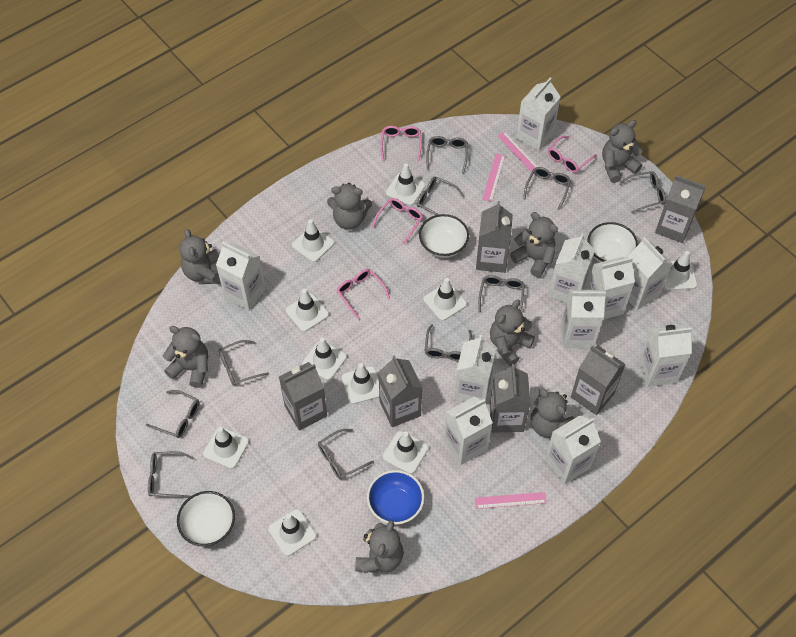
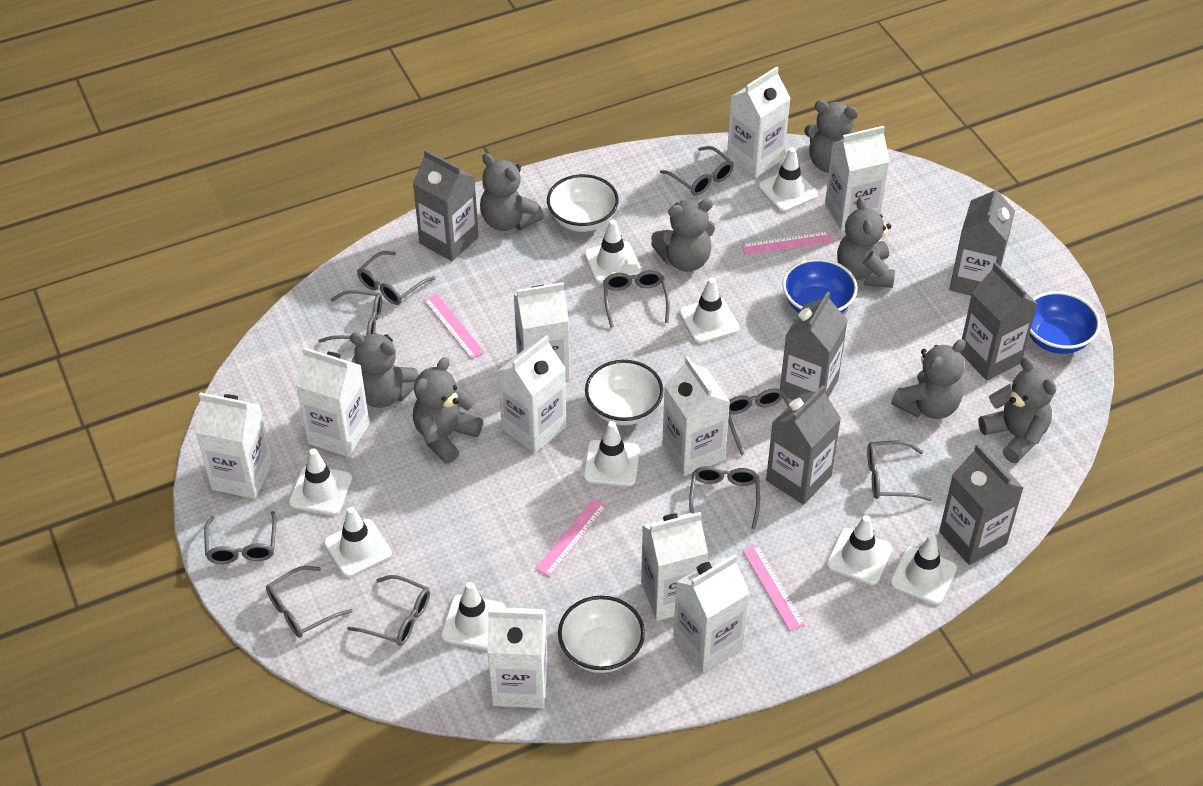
blue bowl: 1 -> 2
pink glasses: 4 -> 0
pink ruler: 3 -> 4
white traffic cone: 10 -> 9

